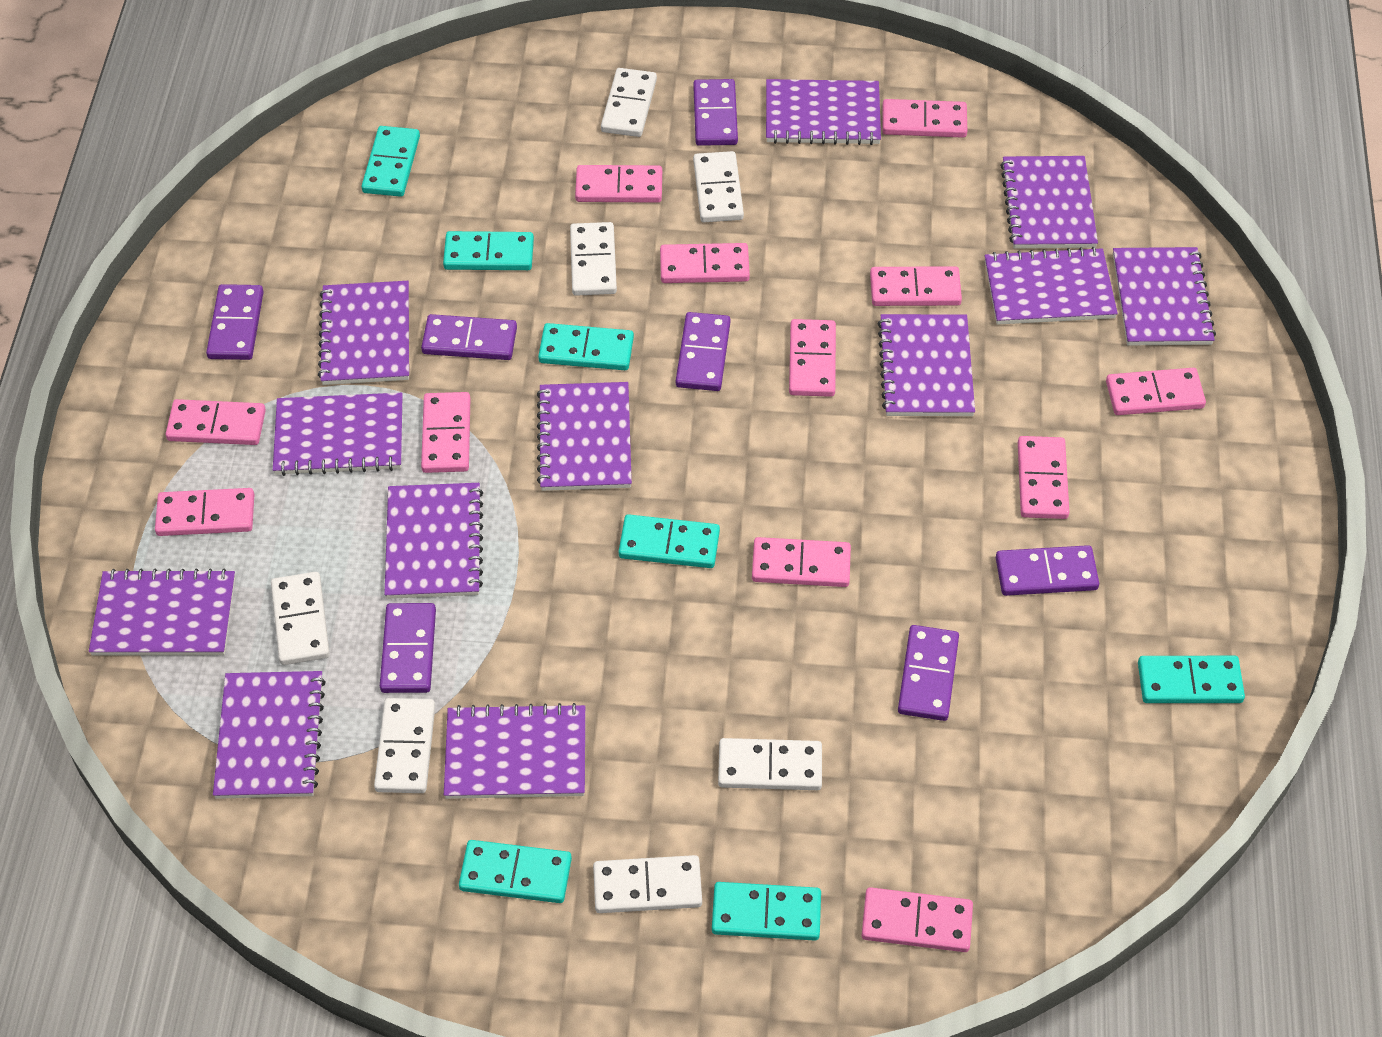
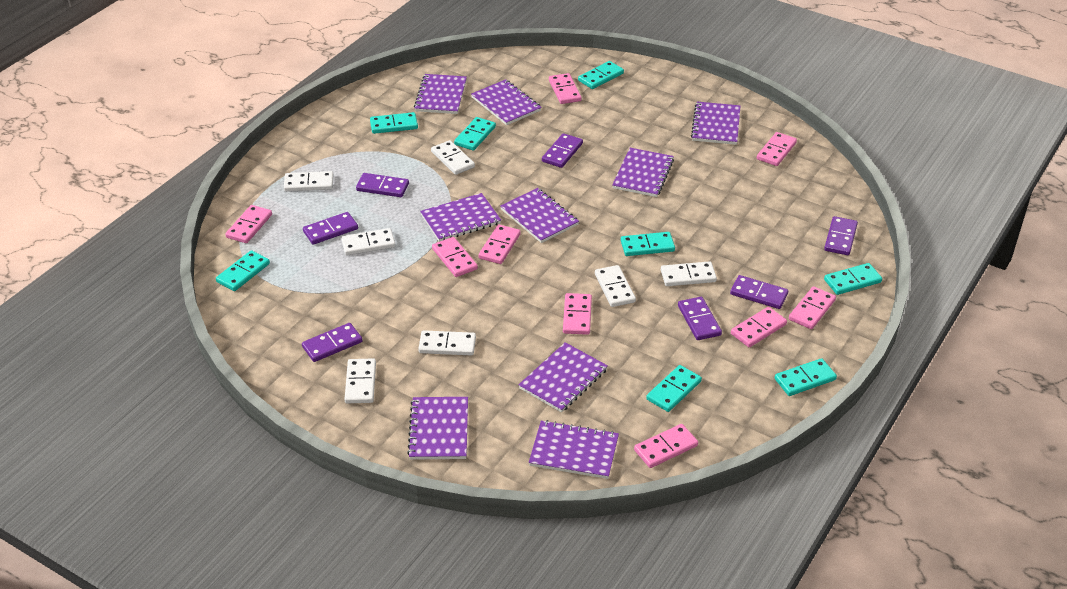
pink domino: 12 -> 9
purple notebook: 12 -> 9
turquoise domino: 7 -> 8

